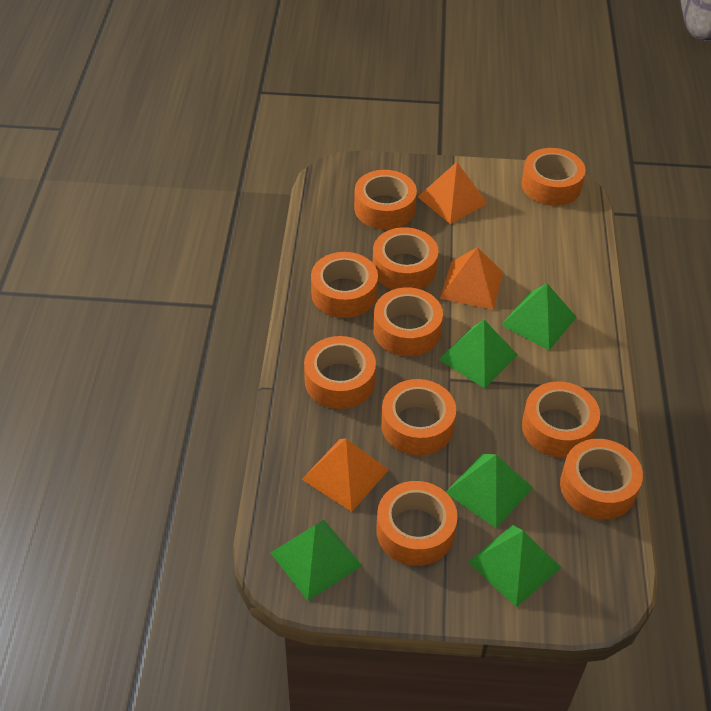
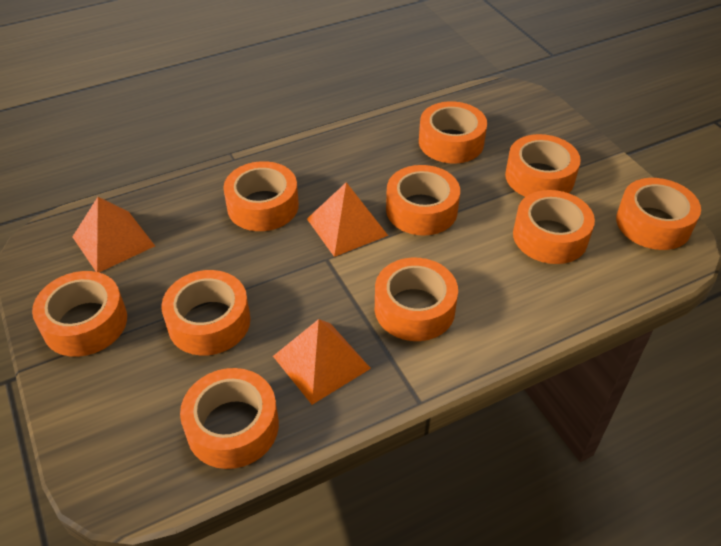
green pyramid: 5 -> 0

